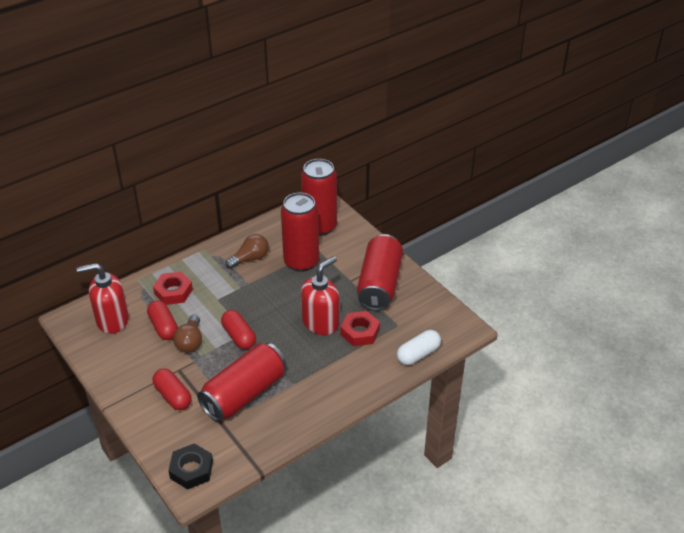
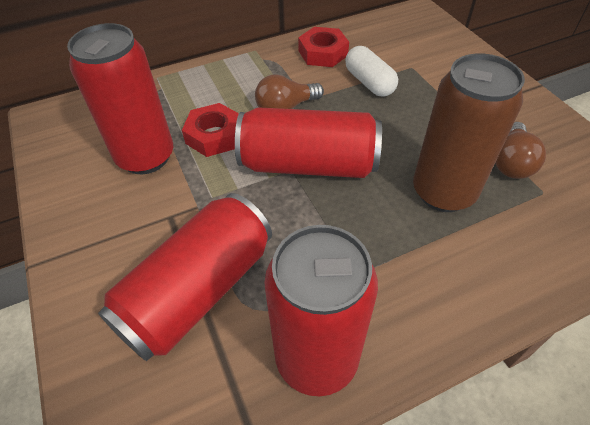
black nut: 1 -> 0
brown can: 0 -> 1
red capsule: 3 -> 0
red soap dispenser: 2 -> 0

